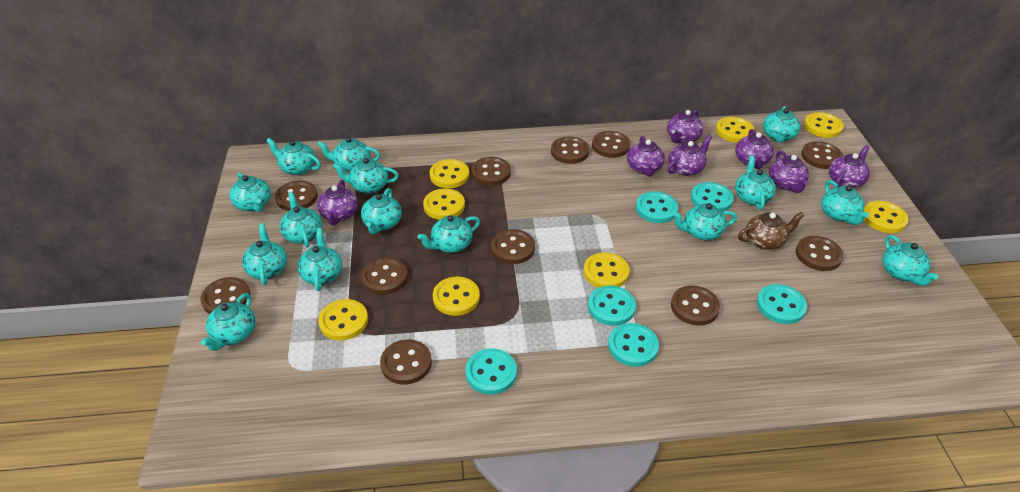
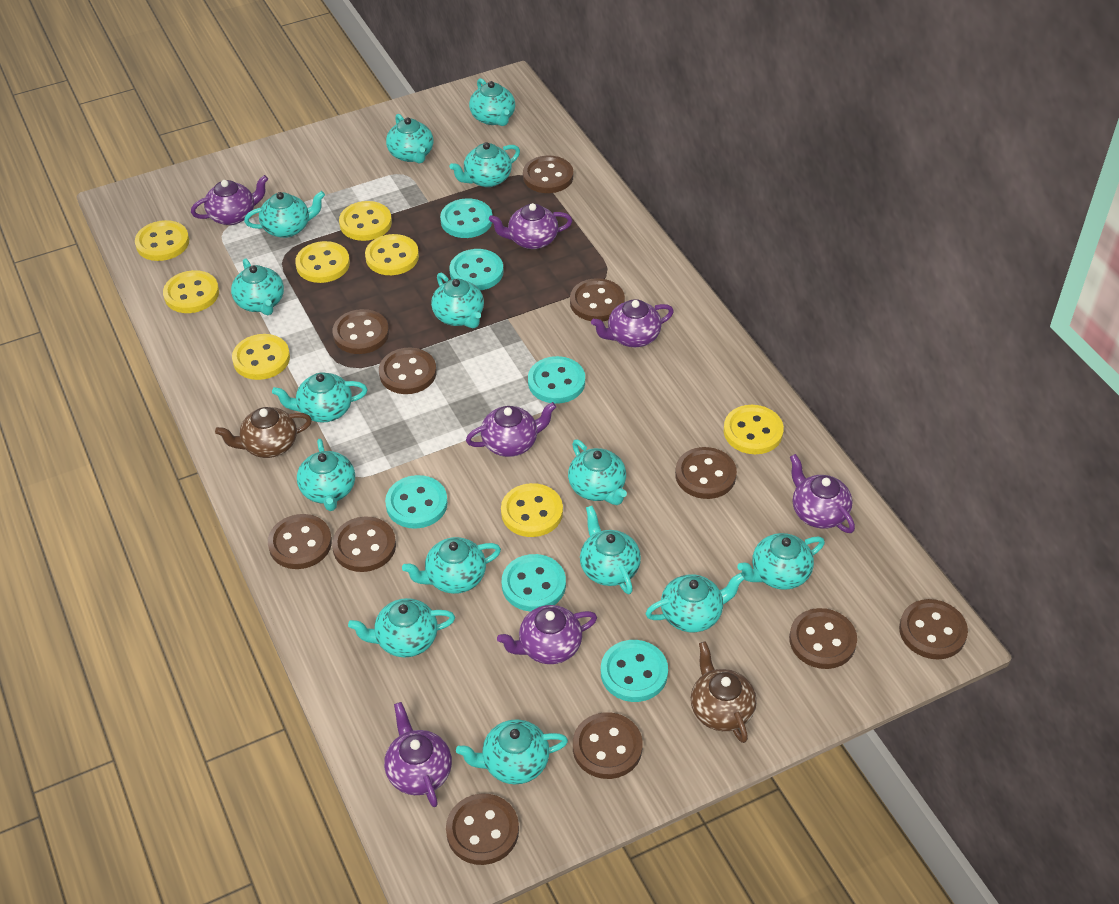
brown teapot: 1 -> 2

